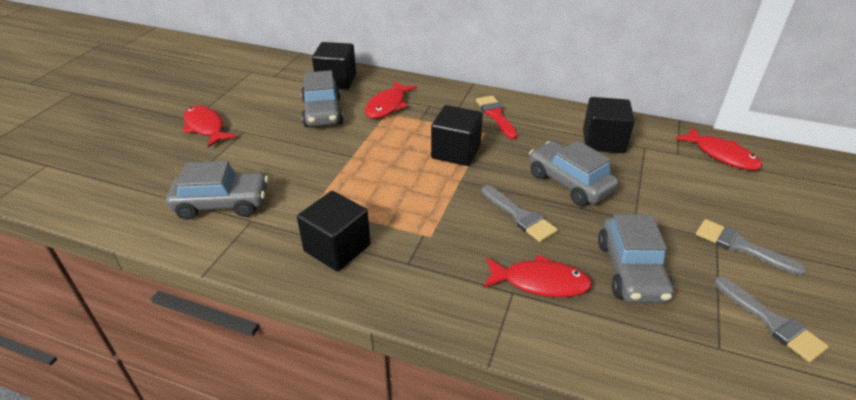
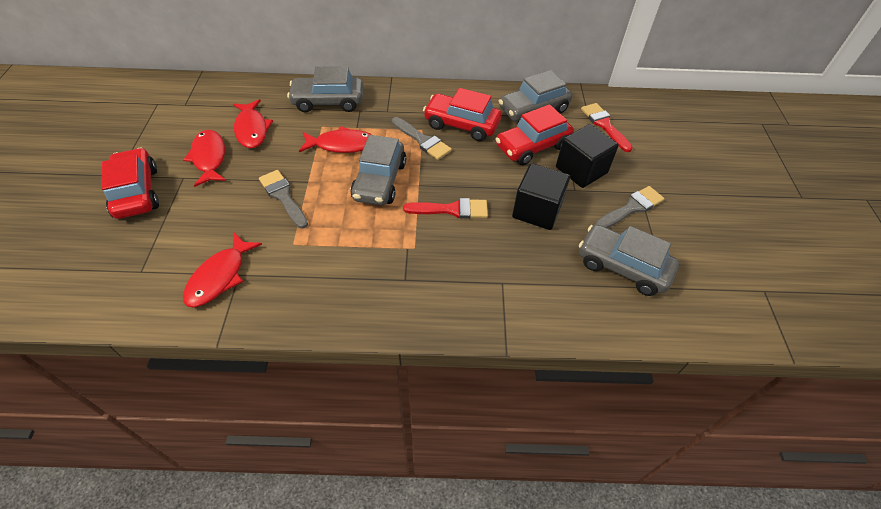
black cube: 4 -> 2
red brush: 1 -> 2
red car: 0 -> 3

